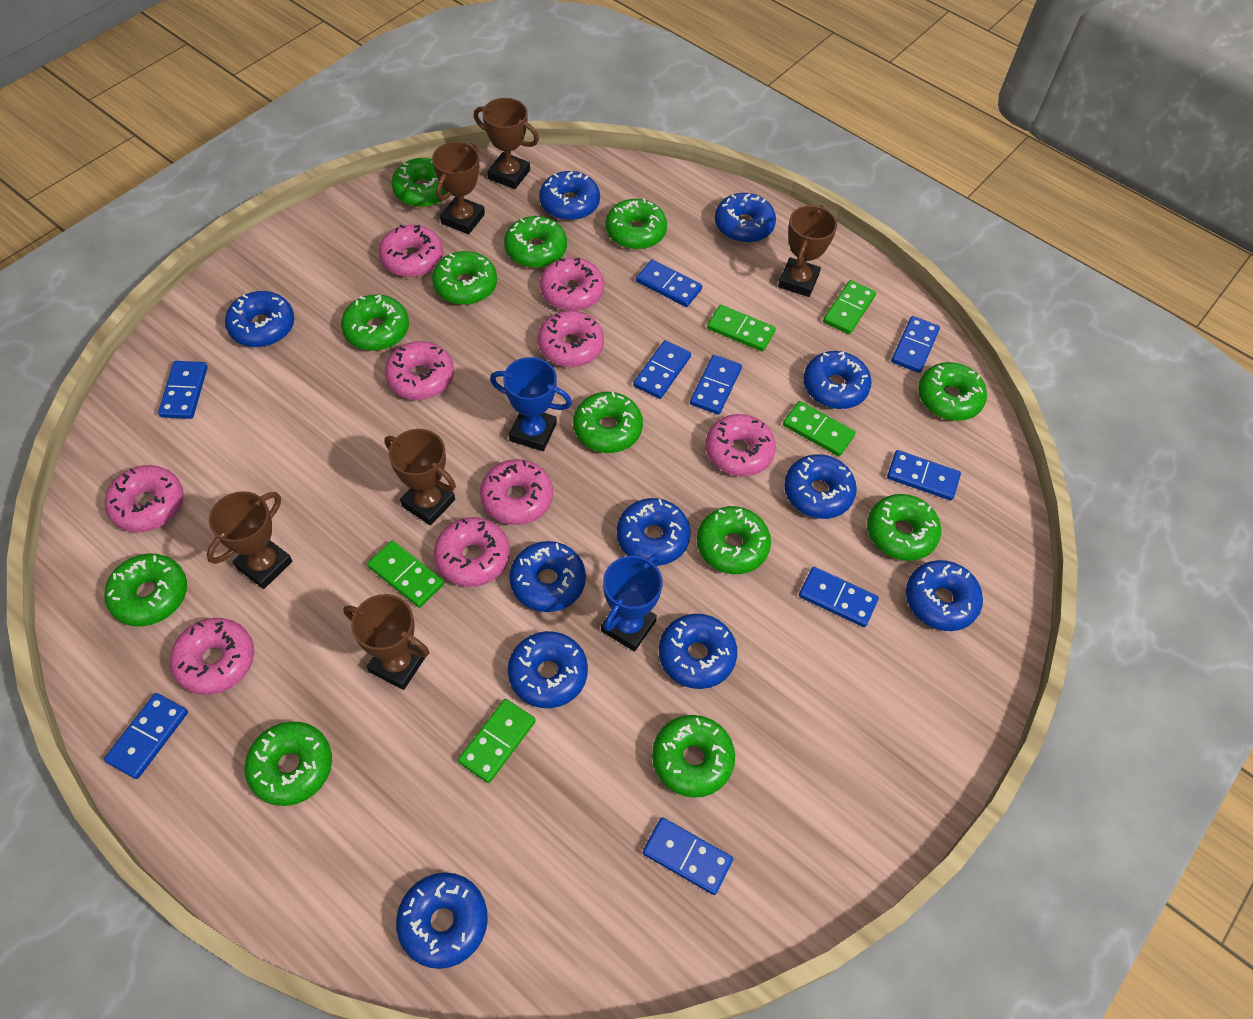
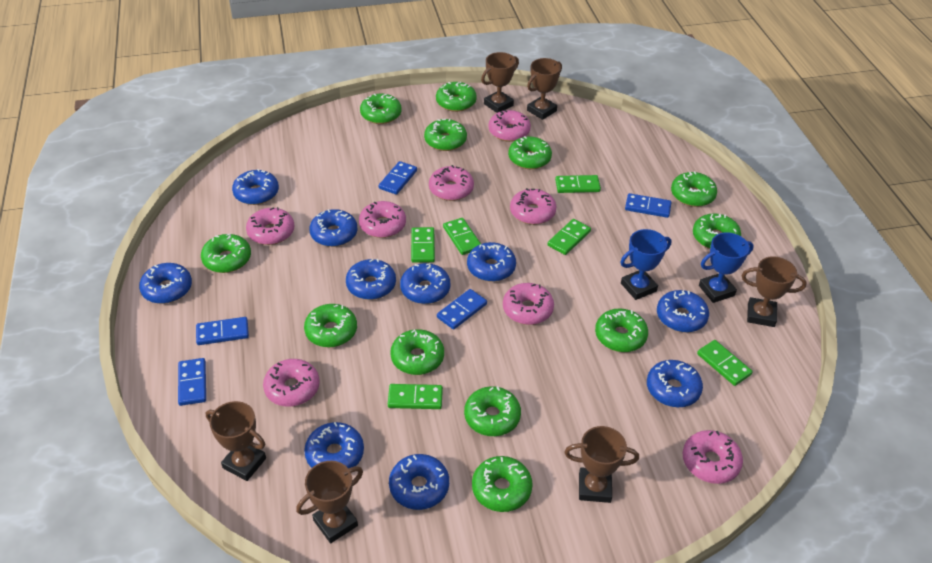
blue domino: 9 -> 5
blue donut: 11 -> 10
green domino: 5 -> 6
pink donut: 9 -> 8

